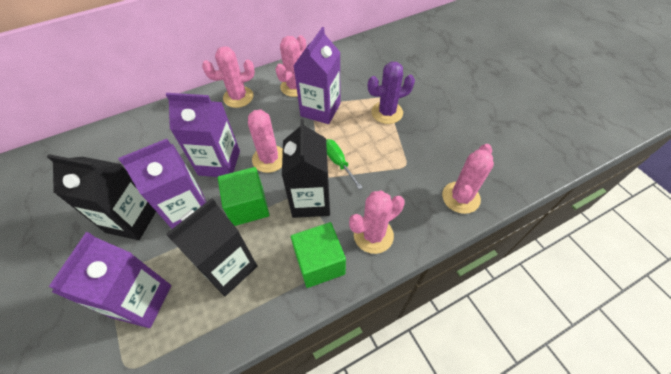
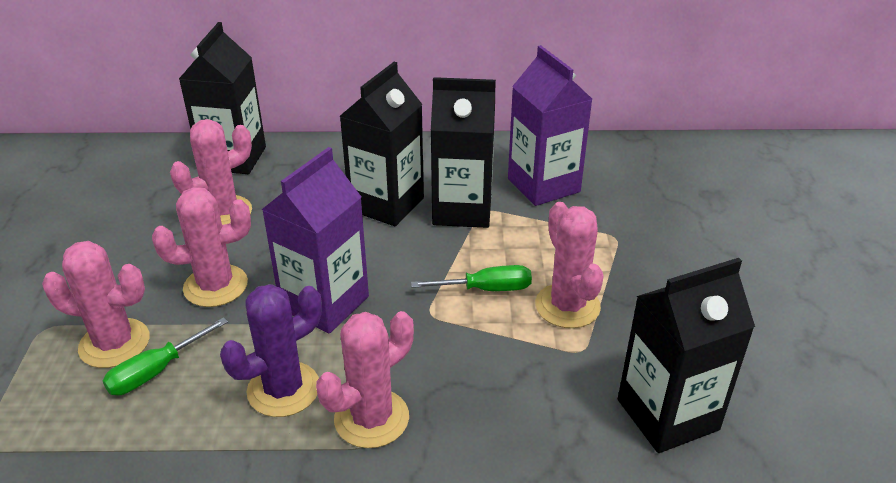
black carton: 3 -> 4
green cube: 2 -> 0
green screwdriver: 1 -> 2
purple carton: 4 -> 2

